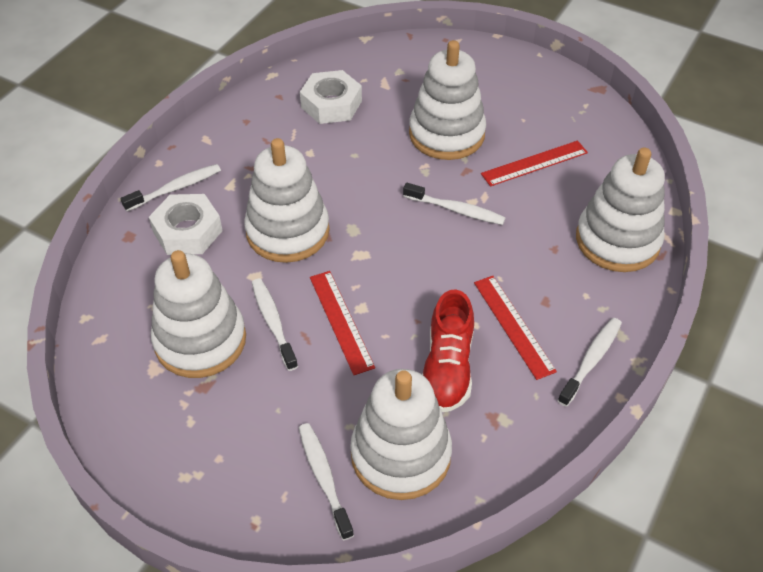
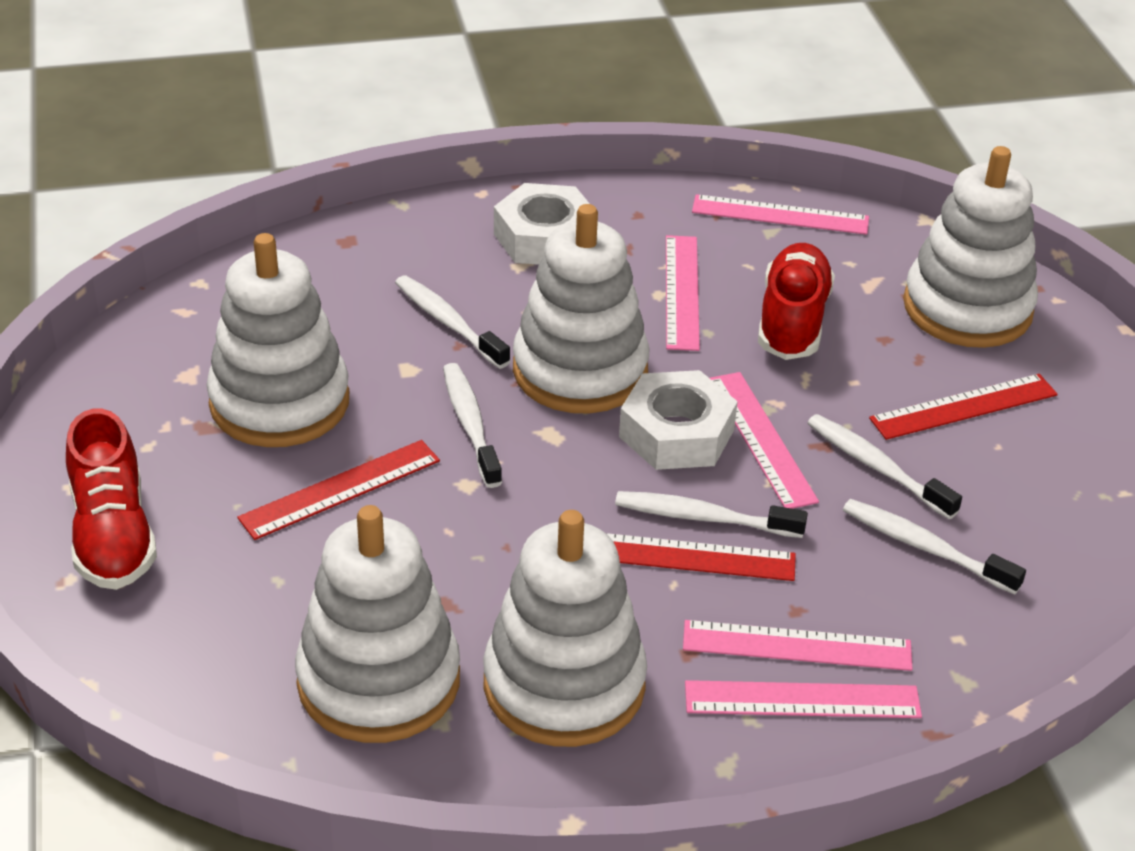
pink ruler: 0 -> 5
red shoe: 1 -> 2

